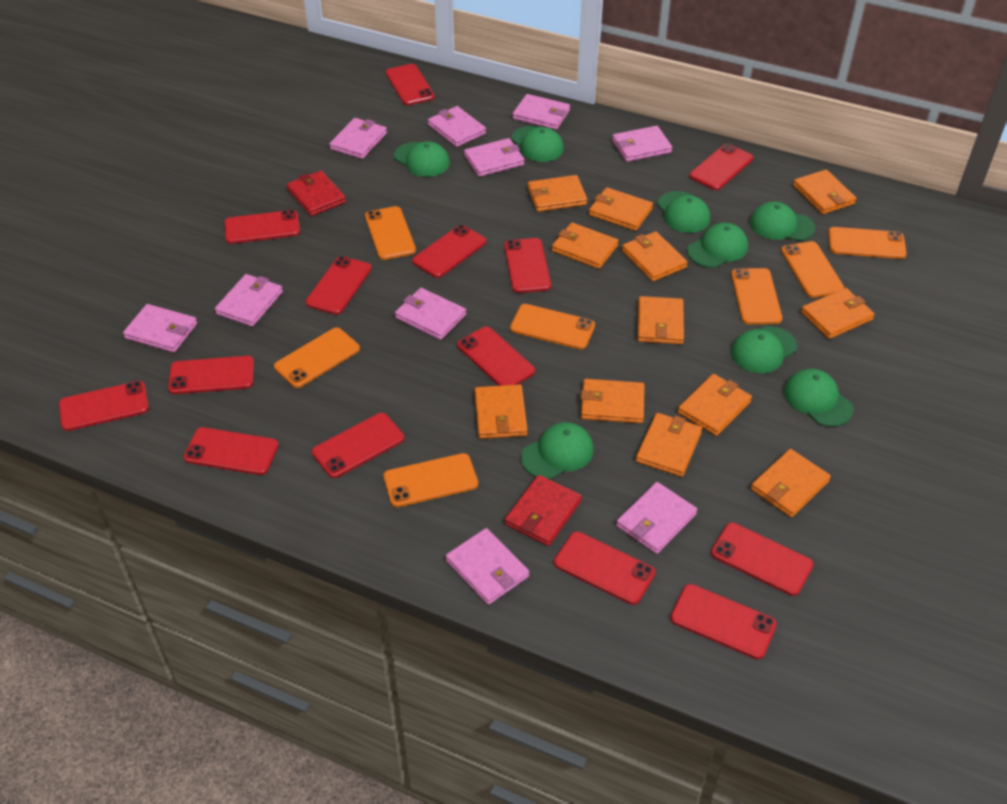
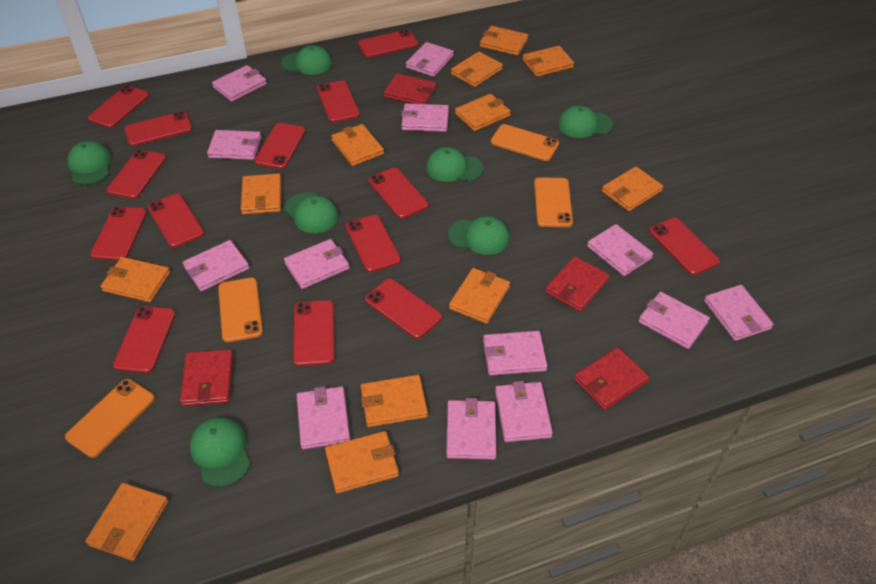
green cap: 8 -> 7
orange phone: 7 -> 4
pink wallet: 10 -> 13
red wallet: 2 -> 4

